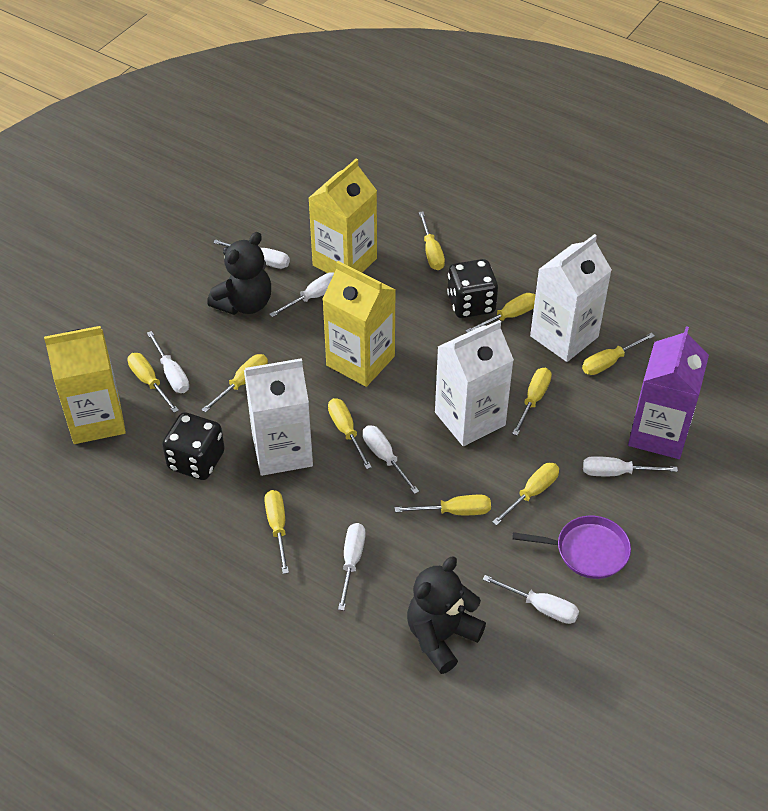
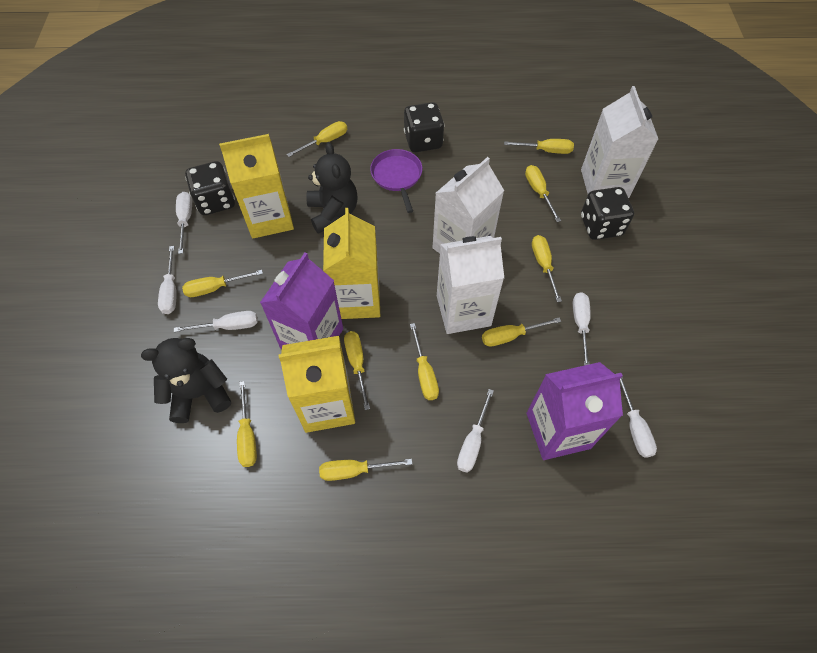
black dice: 2 -> 3
purple carton: 1 -> 2
white screwdriver: 7 -> 6

